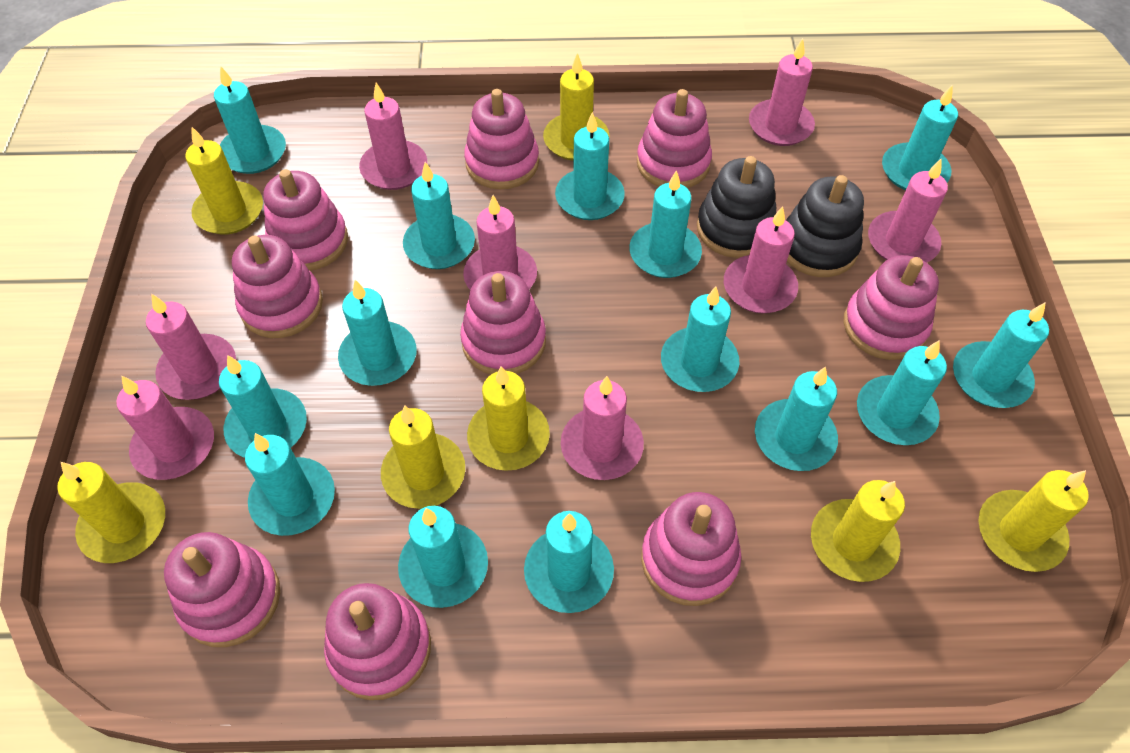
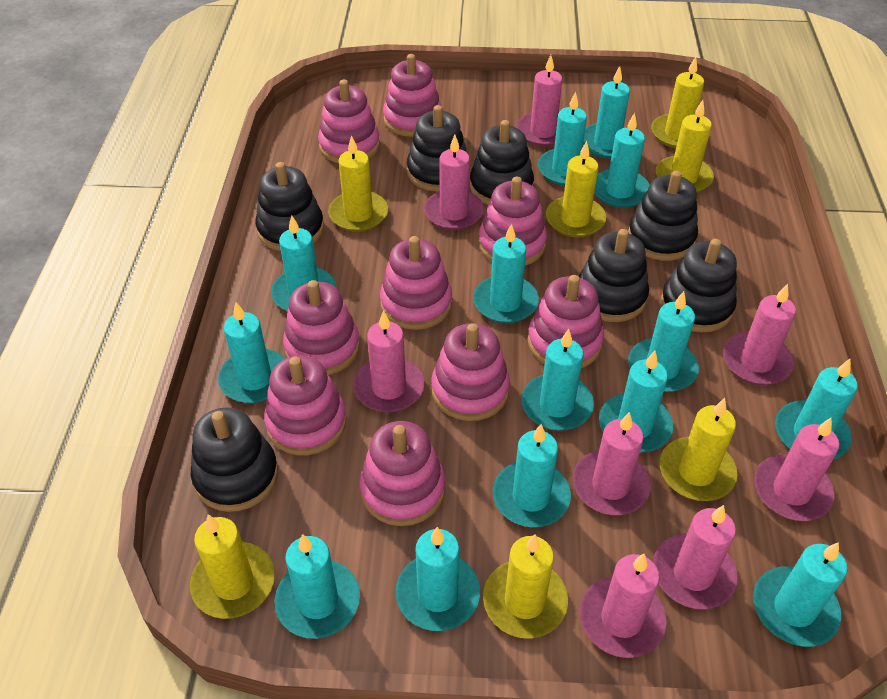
black stacking toy: 2 -> 7

